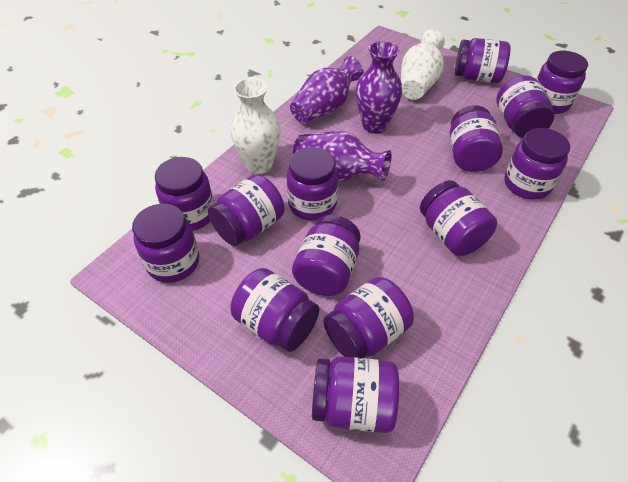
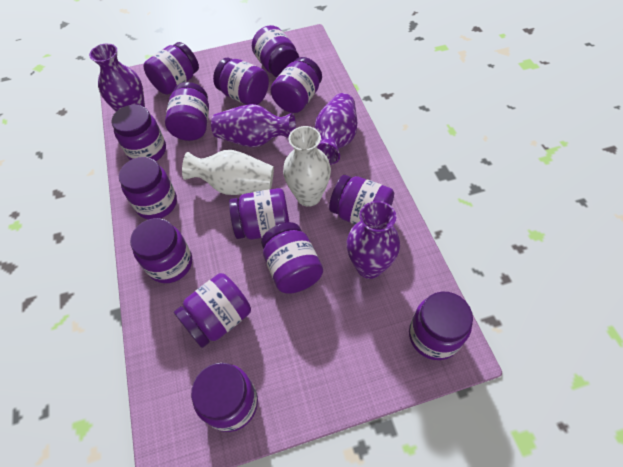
purple vase: 3 -> 4

